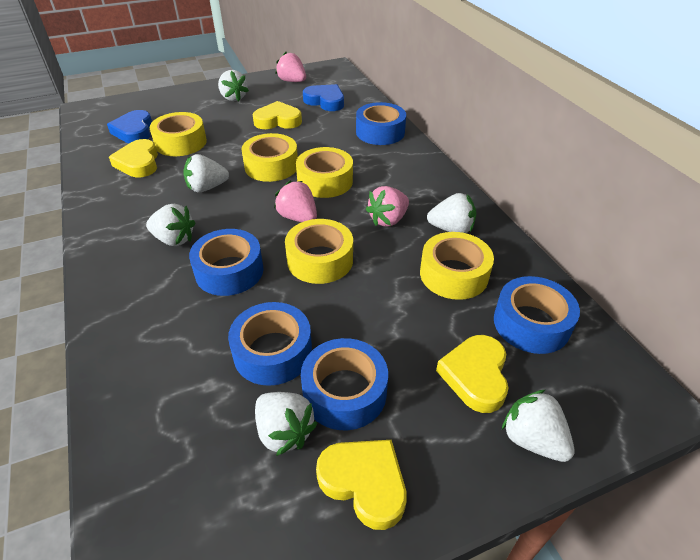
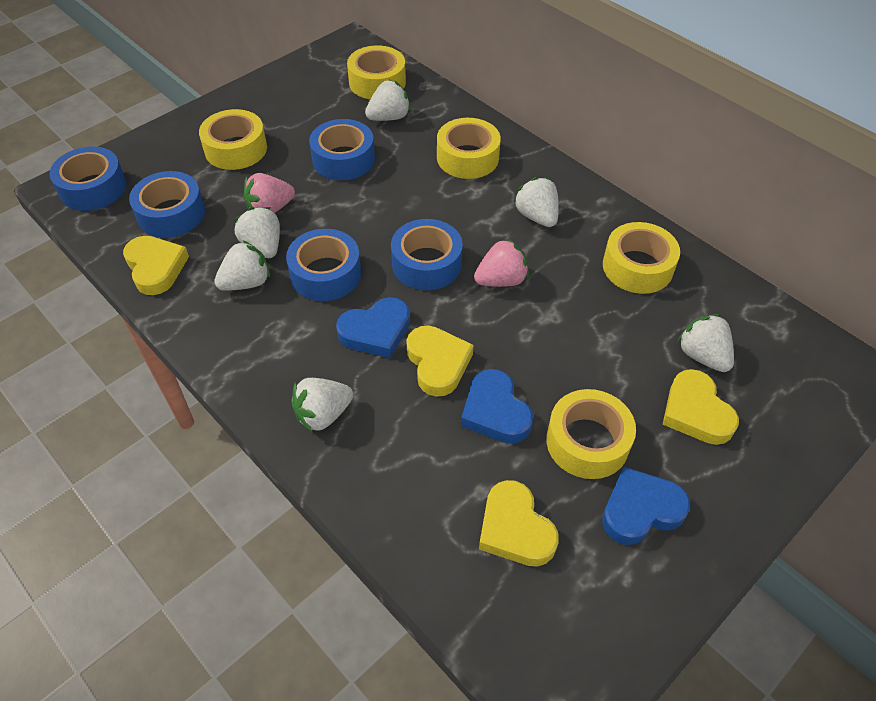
blue heart: 2 -> 3
pink strawberry: 3 -> 2

